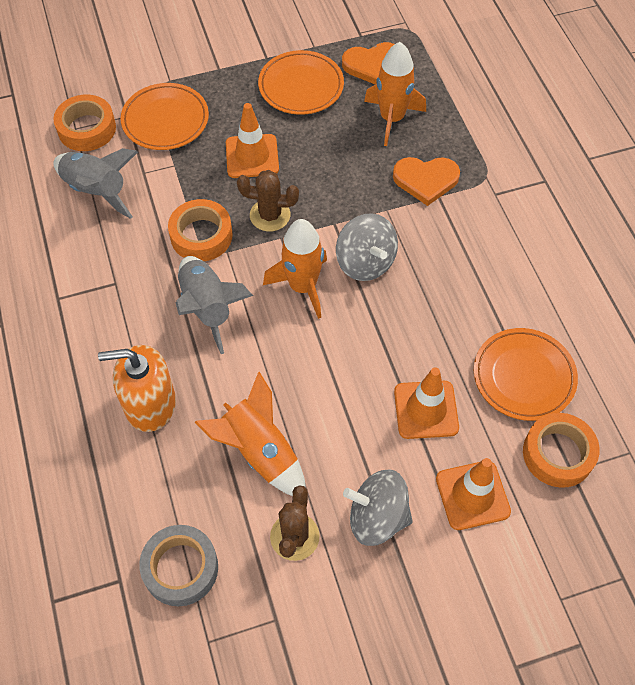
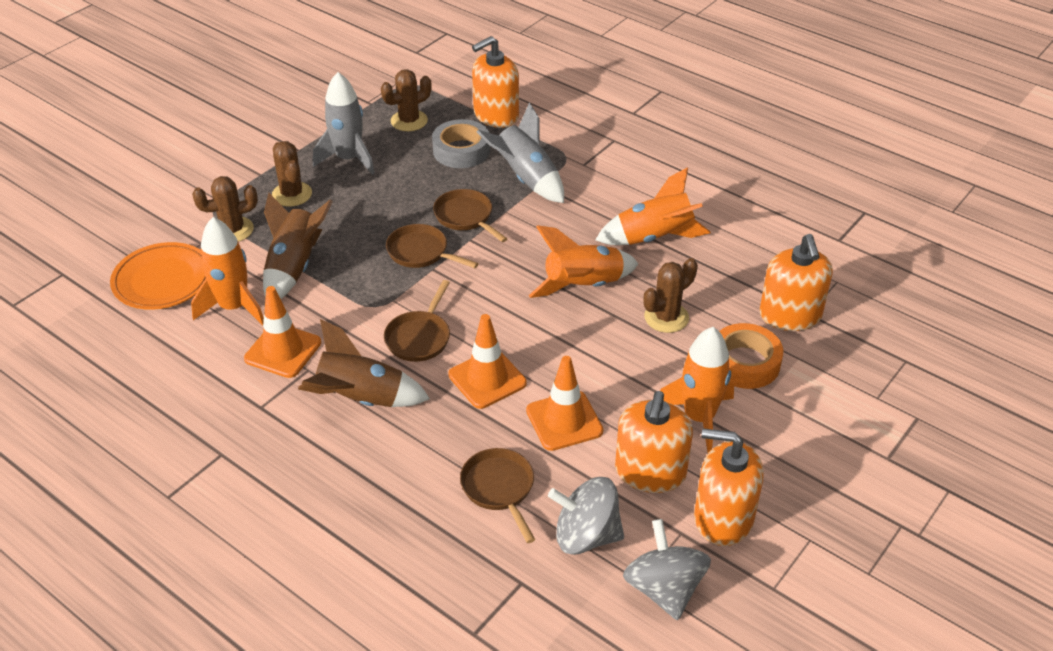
brown cactus: 2 -> 4
brown pan: 0 -> 4
brown rocket: 0 -> 2
orange heart: 2 -> 0
orange plate: 3 -> 1
orange rocket: 3 -> 4
orange soap dispenser: 1 -> 4
orange tape: 3 -> 1

